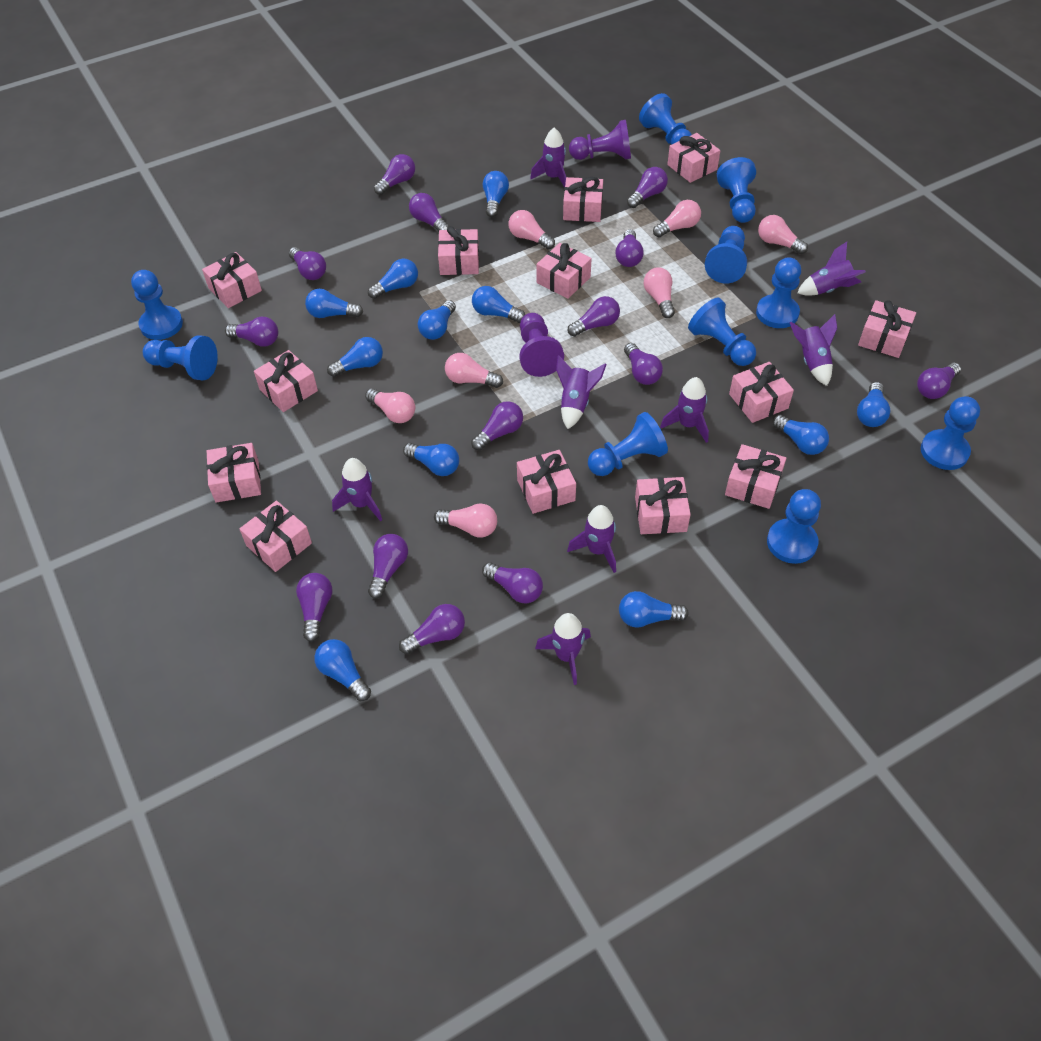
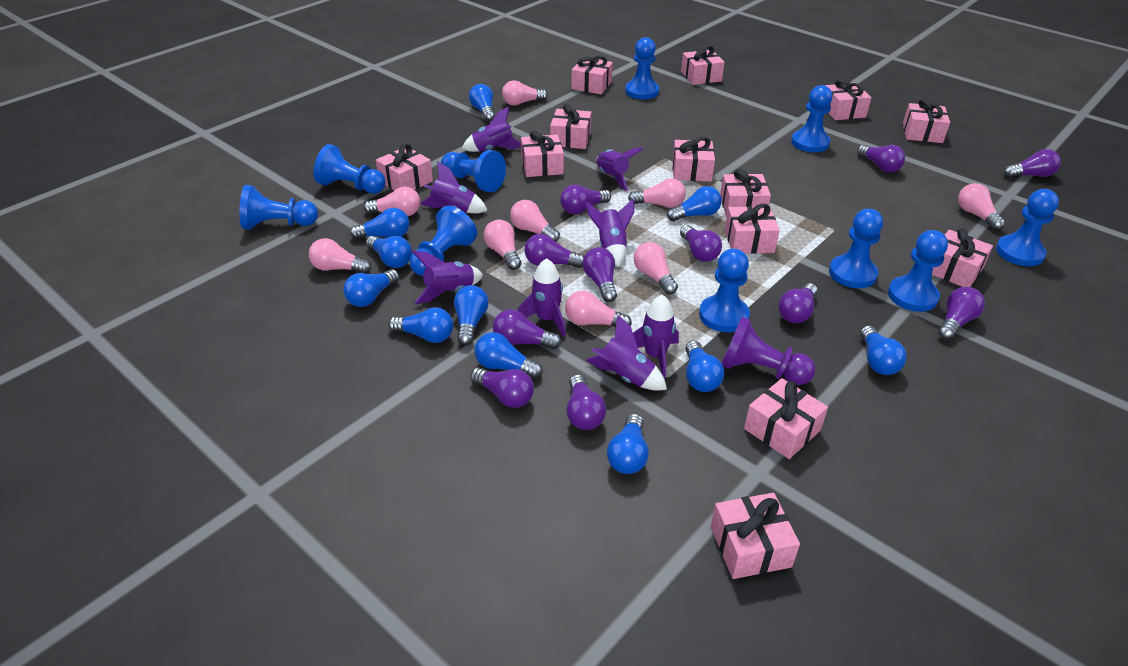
pink light bulb: 7 -> 9
purple light bulb: 14 -> 11
purple pawn: 2 -> 1

